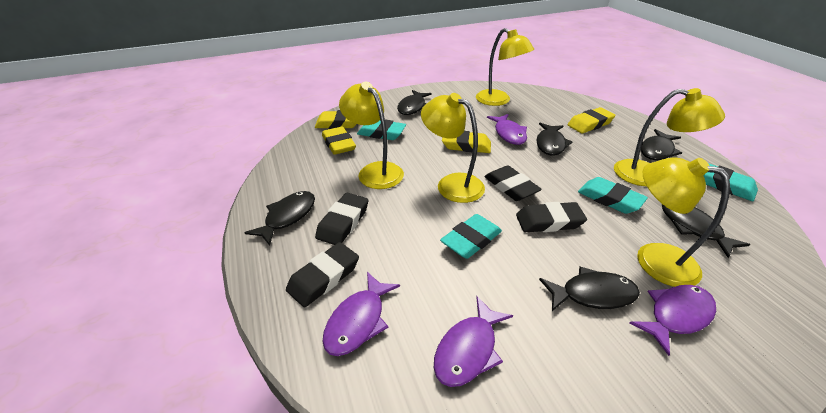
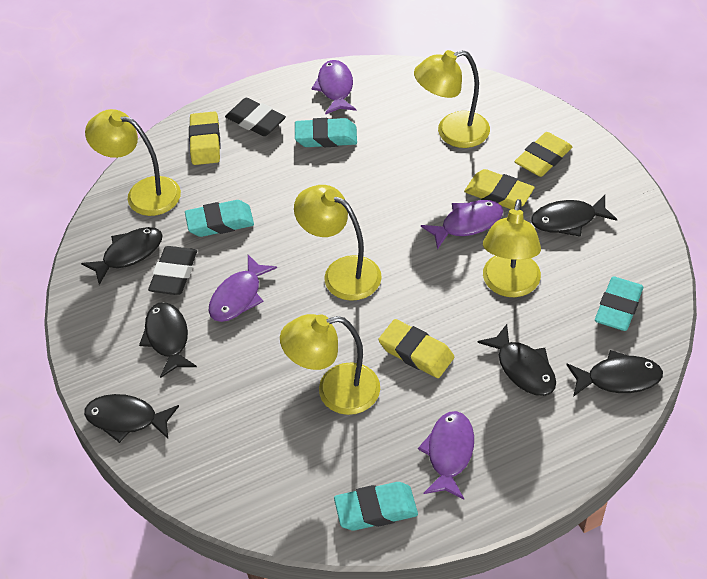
black eraser: 4 -> 2

